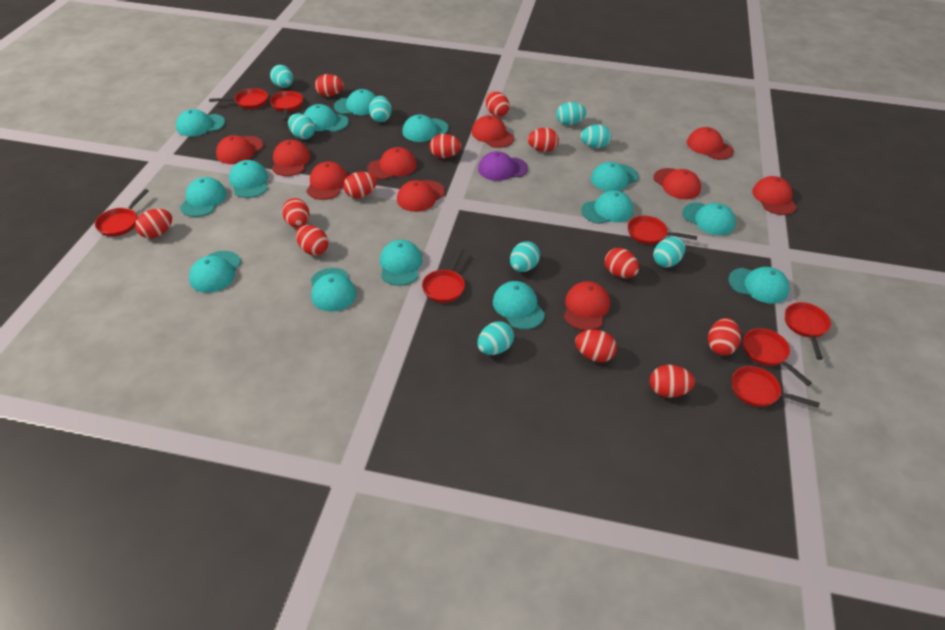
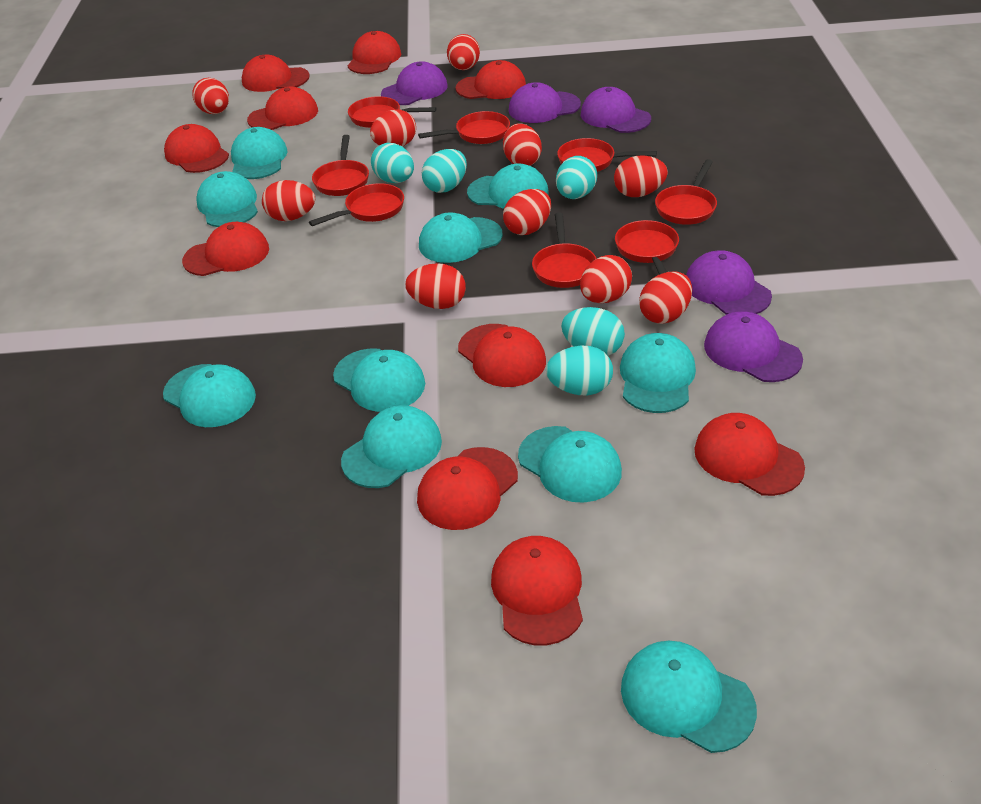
purple cap: 1 -> 5
red egg: 12 -> 10
turquoise cap: 14 -> 10
turquoise egg: 8 -> 5

